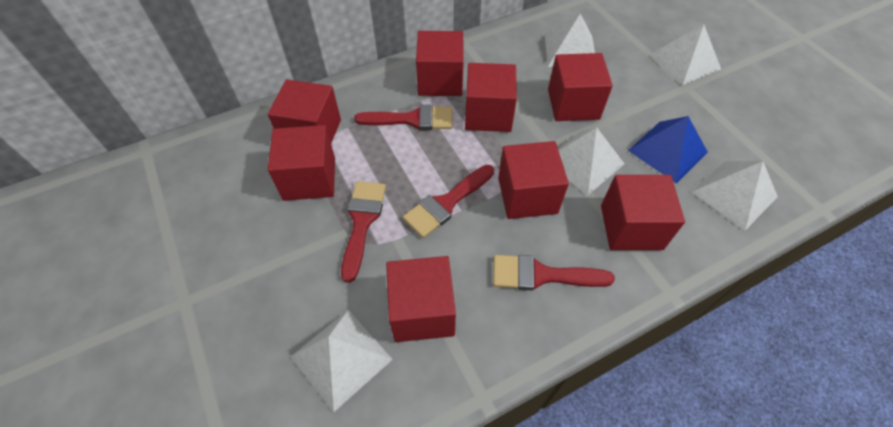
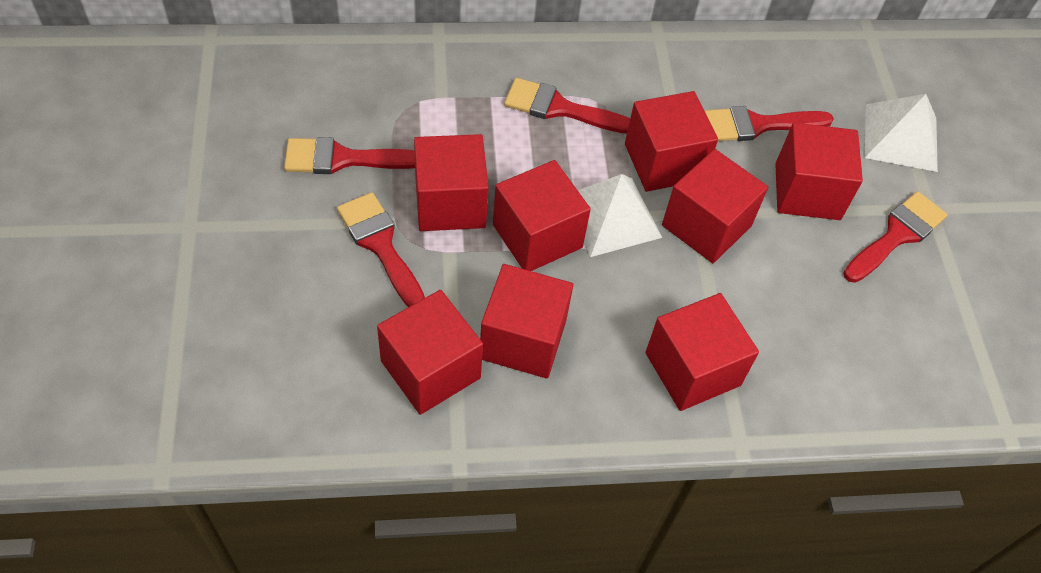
blue pyramid: 1 -> 0
red brush: 4 -> 5
white pyramid: 5 -> 2

